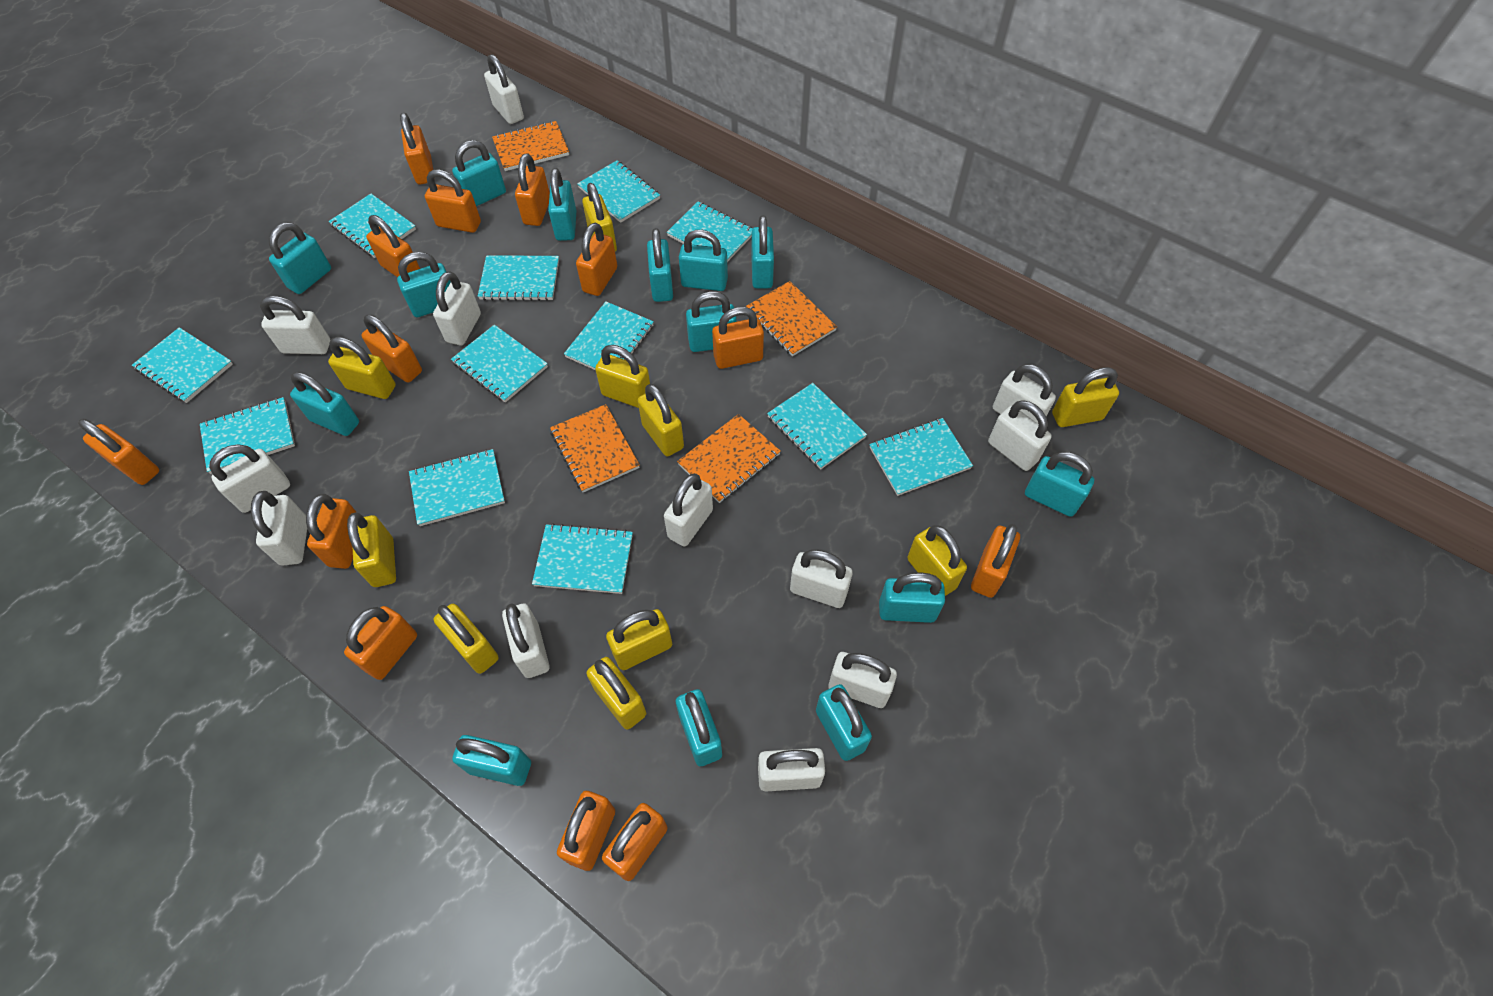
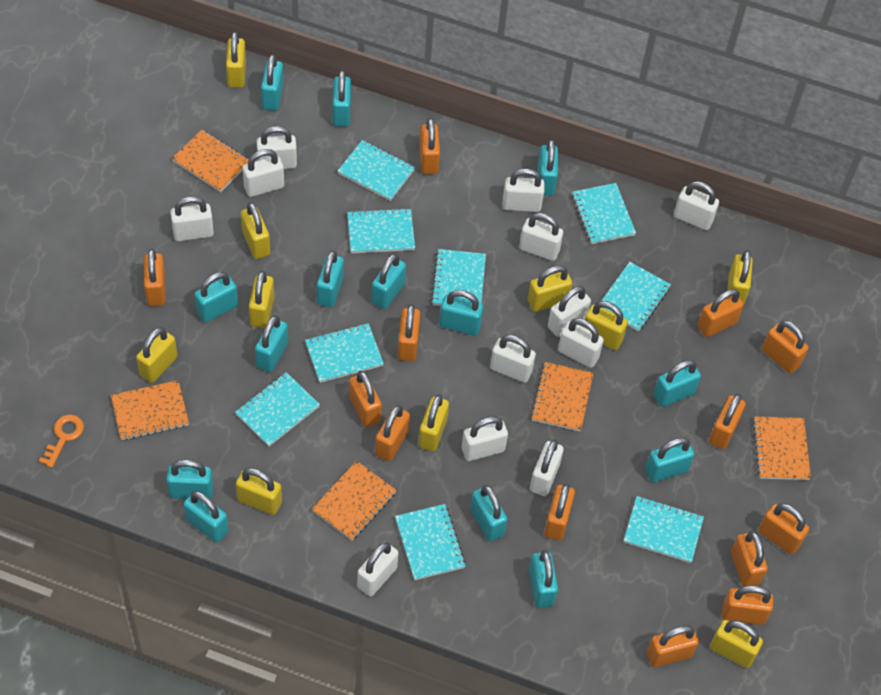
orange key: 0 -> 1
orange notebook: 4 -> 5
turquoise notebook: 12 -> 9

